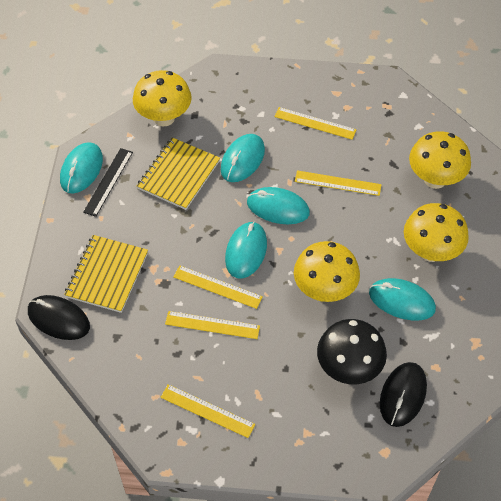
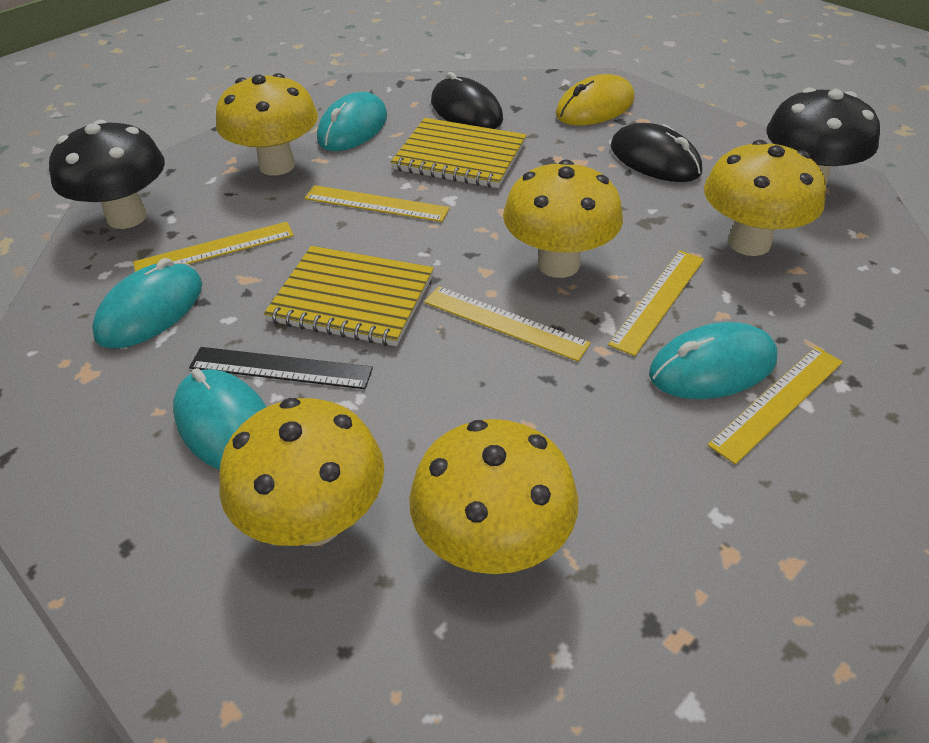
black mushroom: 1 -> 2
turquoise mouse: 5 -> 4
yellow mouse: 0 -> 1
yellow mushroom: 4 -> 5

